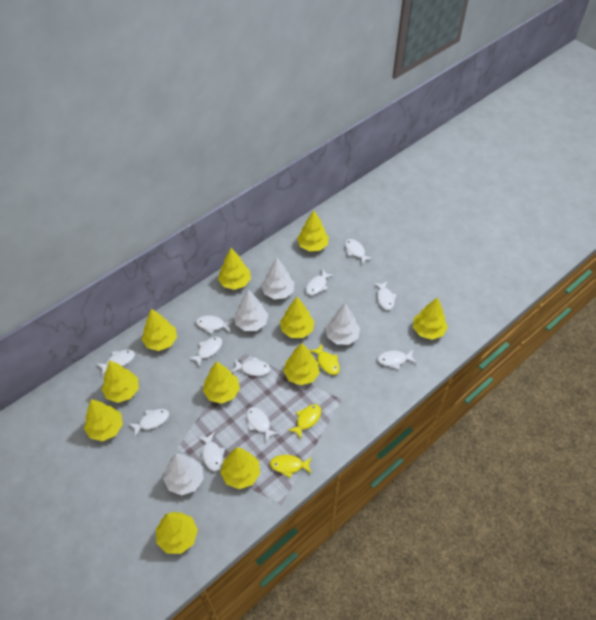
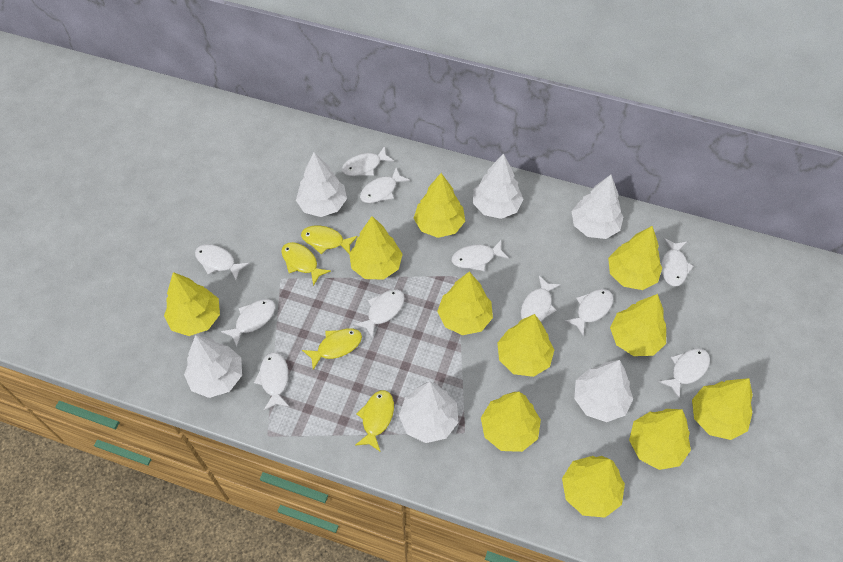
white tree: 4 -> 6
yellow fish: 3 -> 4

